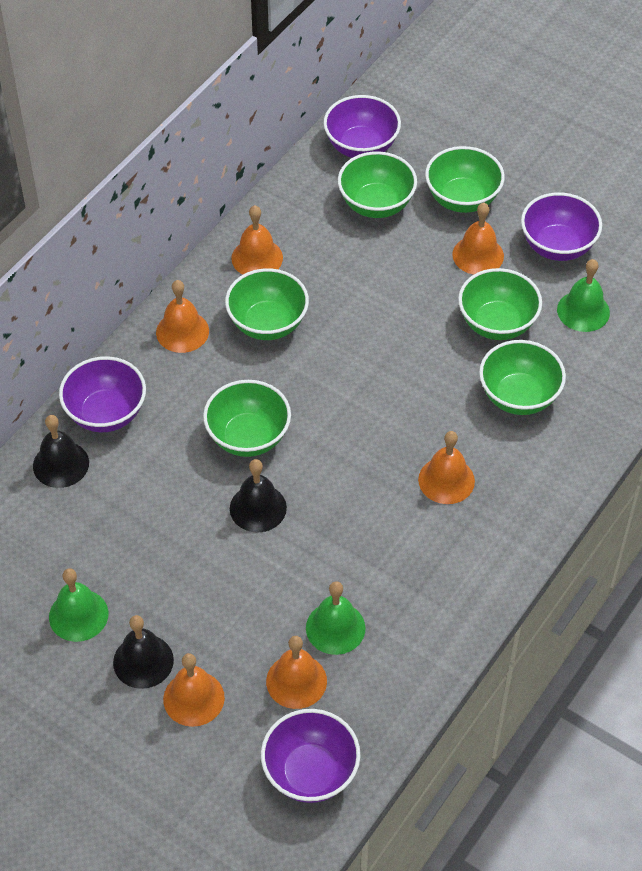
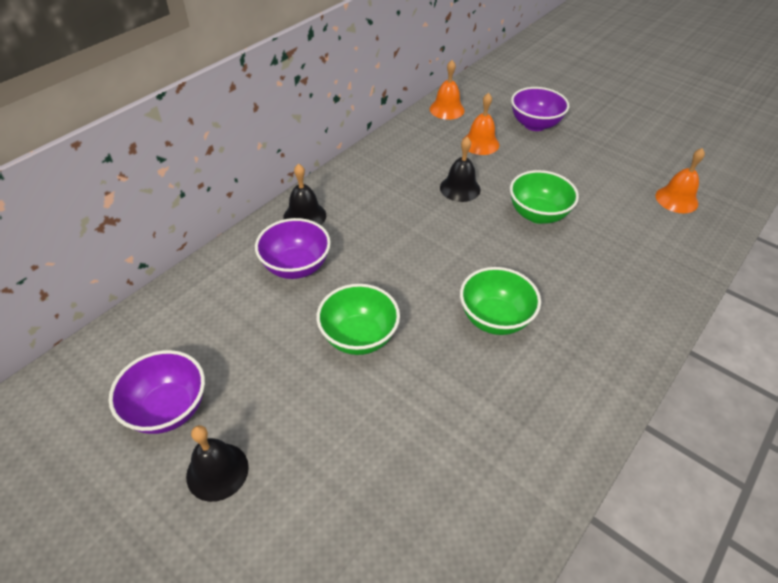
green bell: 3 -> 0
green bowl: 6 -> 3
orange bell: 6 -> 3
purple bowl: 4 -> 3

